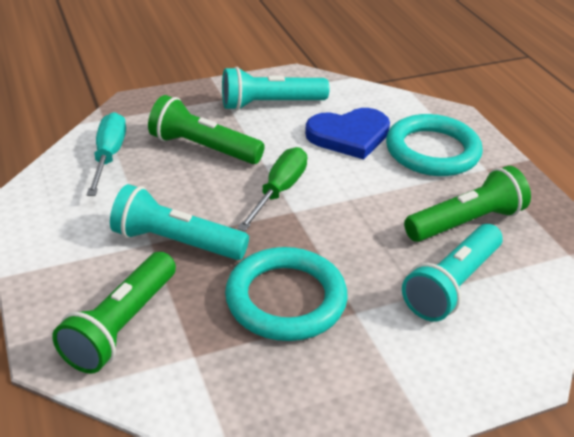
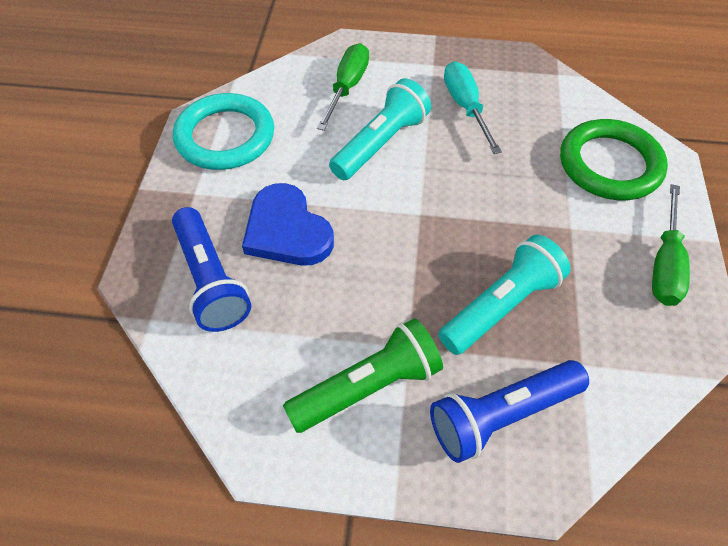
blue flashlight: 0 -> 2
green flashlight: 3 -> 1
green ring: 0 -> 1
green screwdriver: 1 -> 2
turquoise flashlight: 3 -> 2
turquoise ring: 2 -> 1

